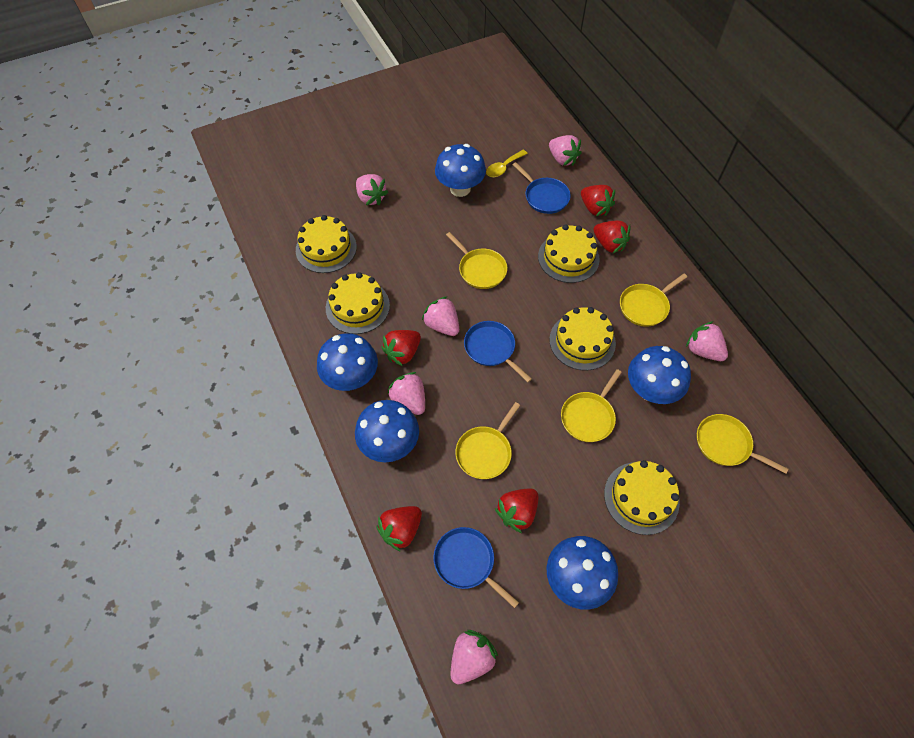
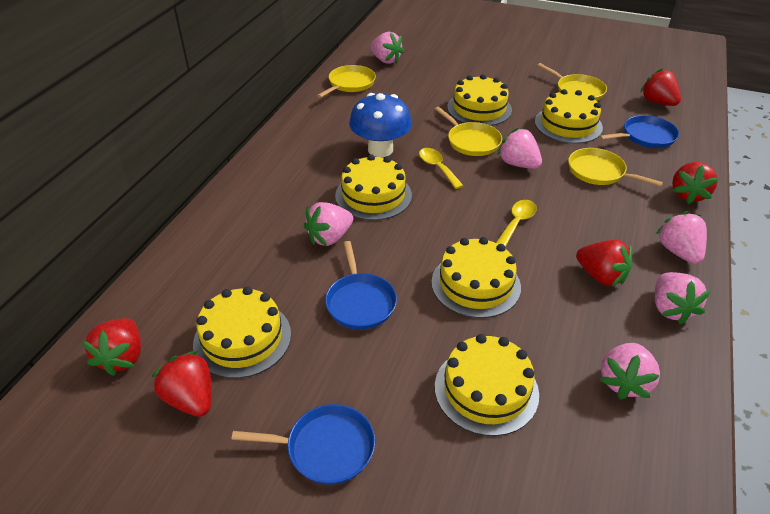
blue mushroom: 5 -> 1
yellow cake: 5 -> 6
yellow pan: 5 -> 4
yellow spoon: 1 -> 2

